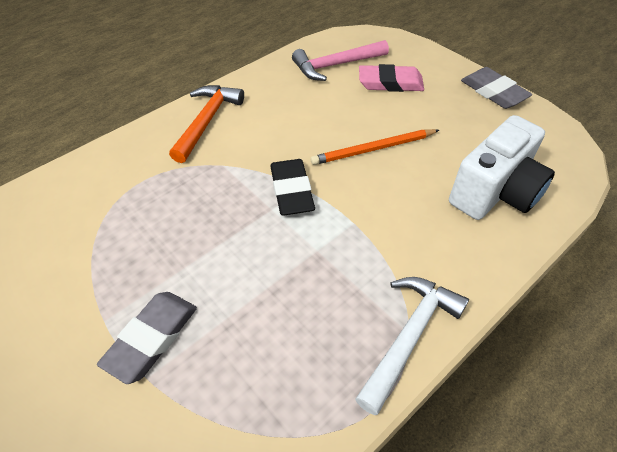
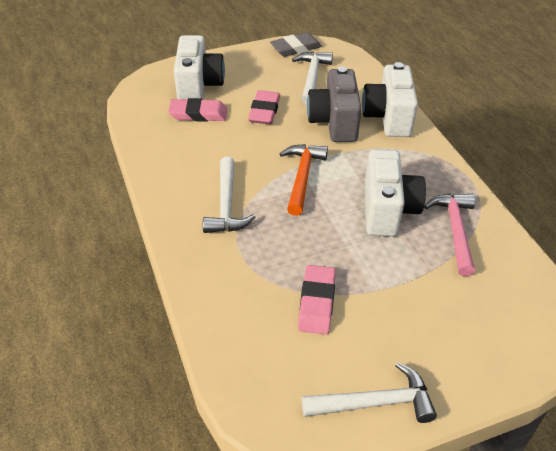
black eraser: 1 -> 0
grey camera: 0 -> 1
grey eraser: 2 -> 1
orange pencil: 1 -> 0
pink eraser: 1 -> 3
white camera: 1 -> 3
white hammer: 1 -> 3

